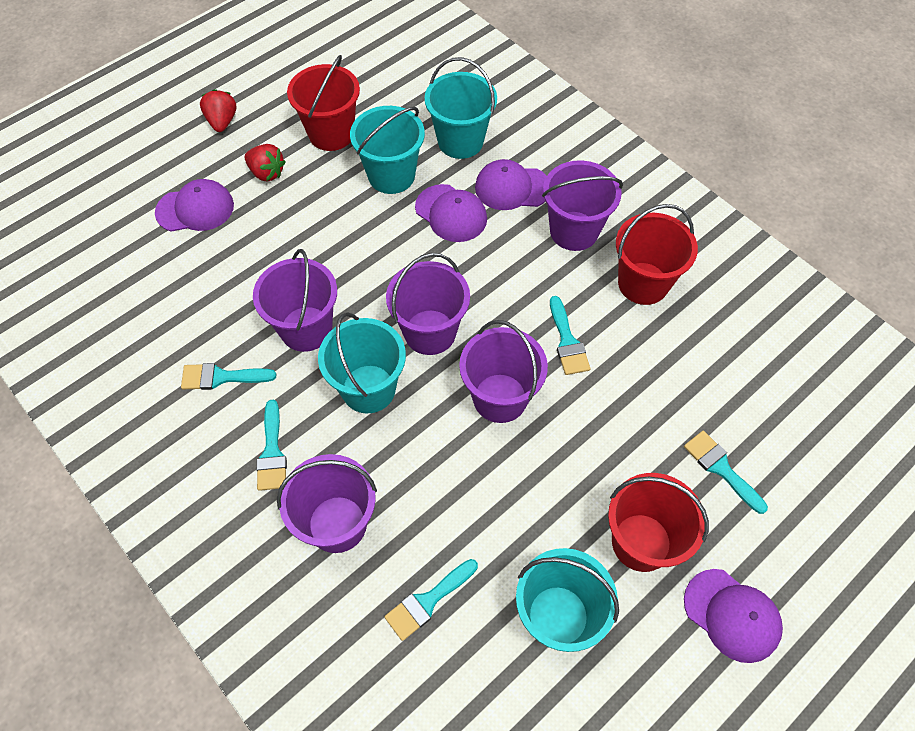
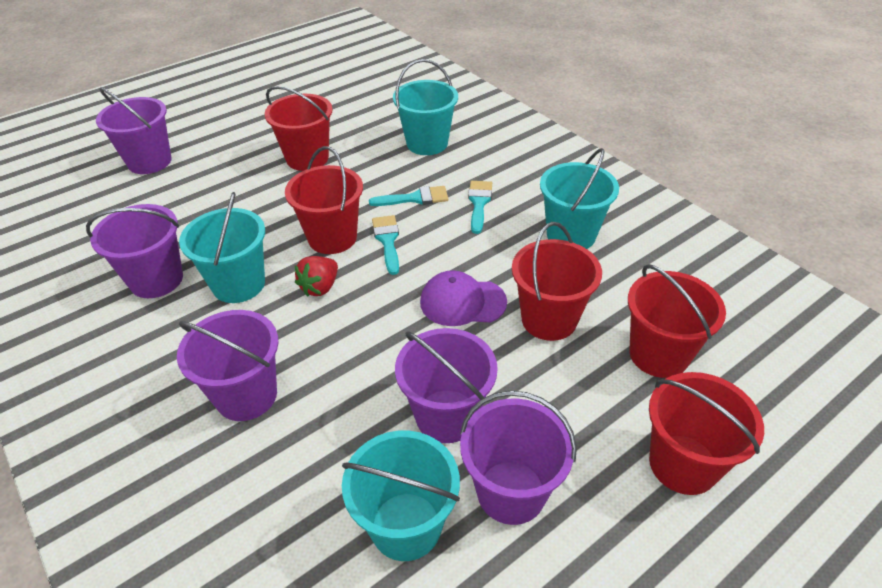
purple cap: 4 -> 1
red bucket: 3 -> 5
red strawberry: 2 -> 1
turquoise brush: 5 -> 3

